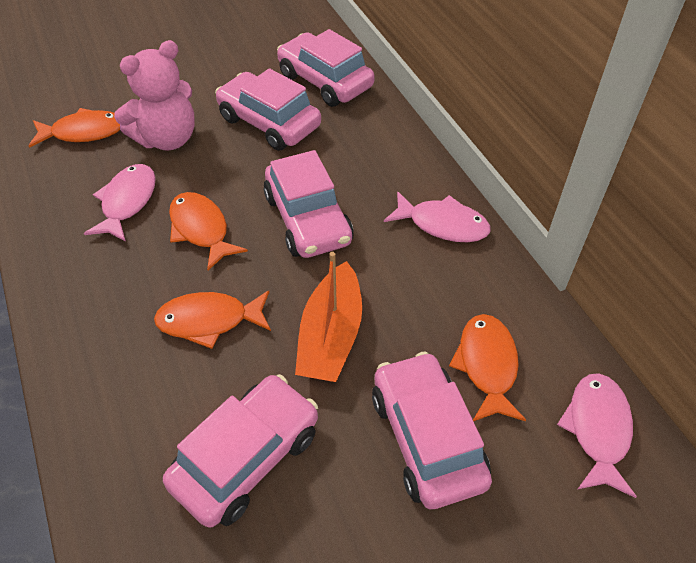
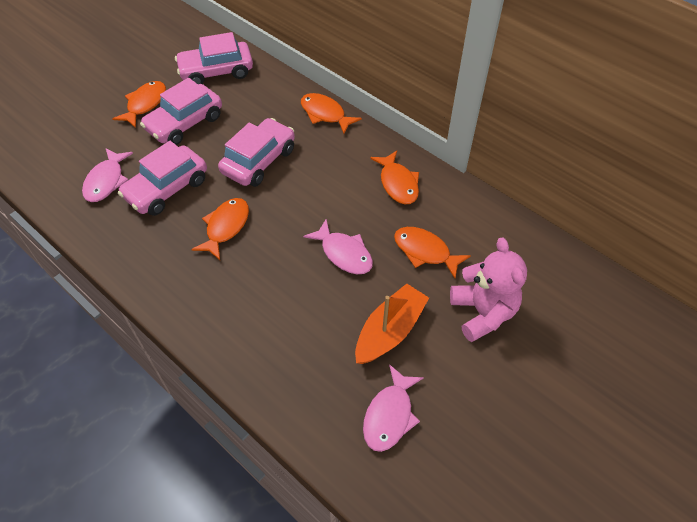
orange fish: 4 -> 5
pink car: 5 -> 4

